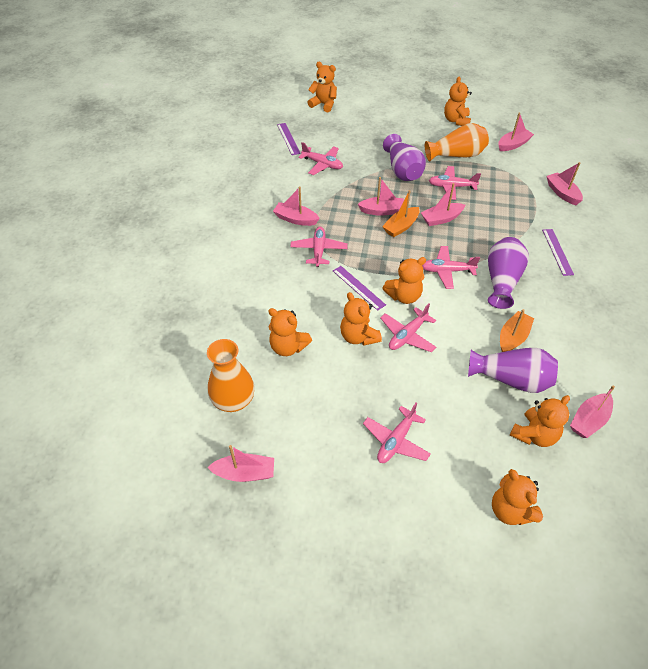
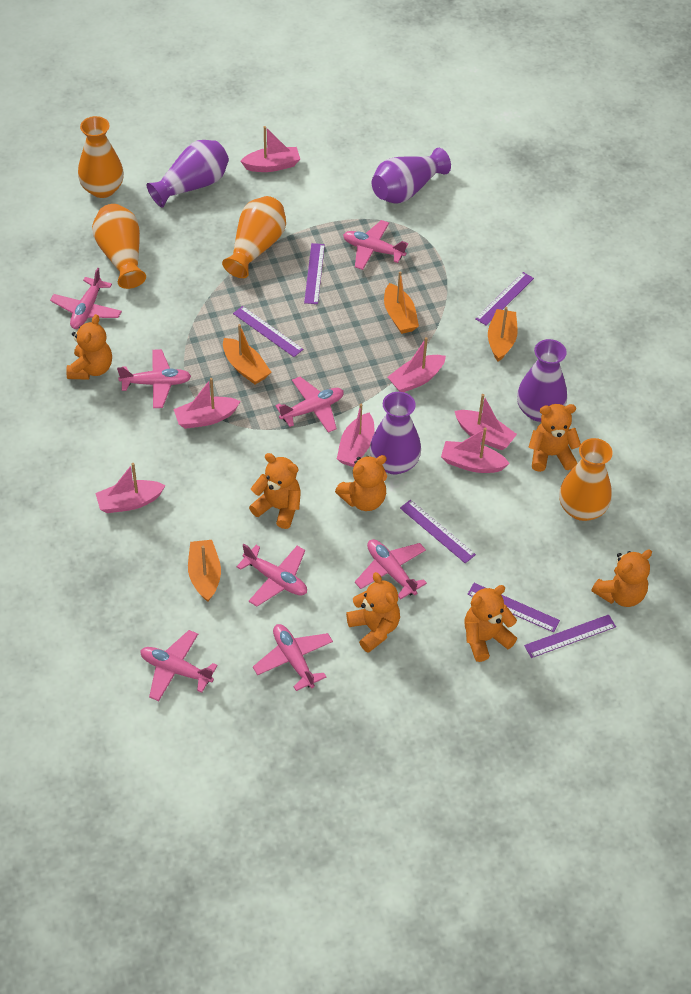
orange boat: 2 -> 4
orange vase: 2 -> 4
pink plane: 6 -> 8
purple ruler: 3 -> 6
purple vase: 3 -> 4

